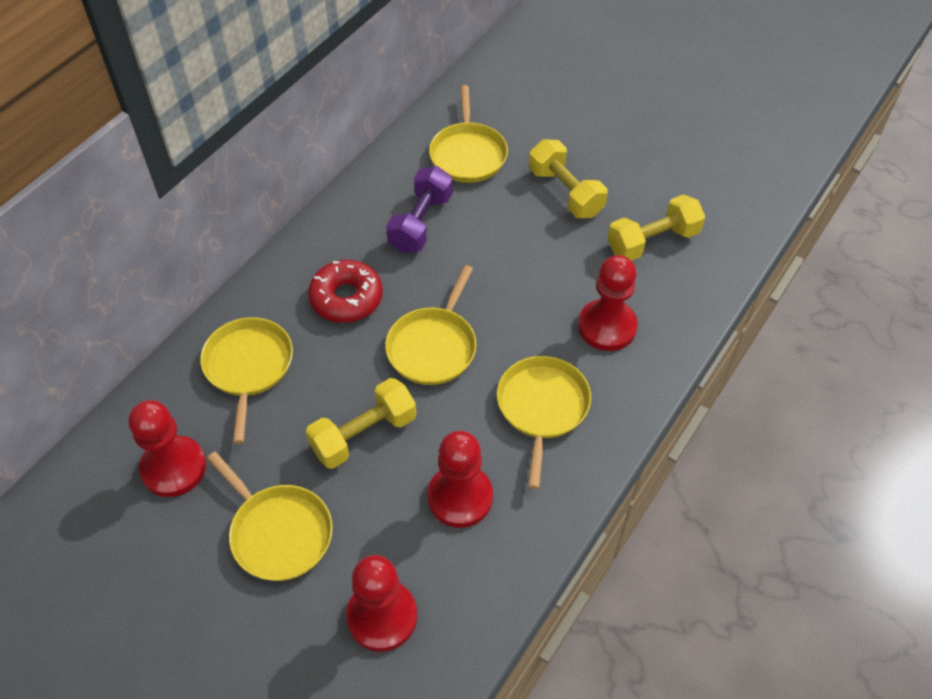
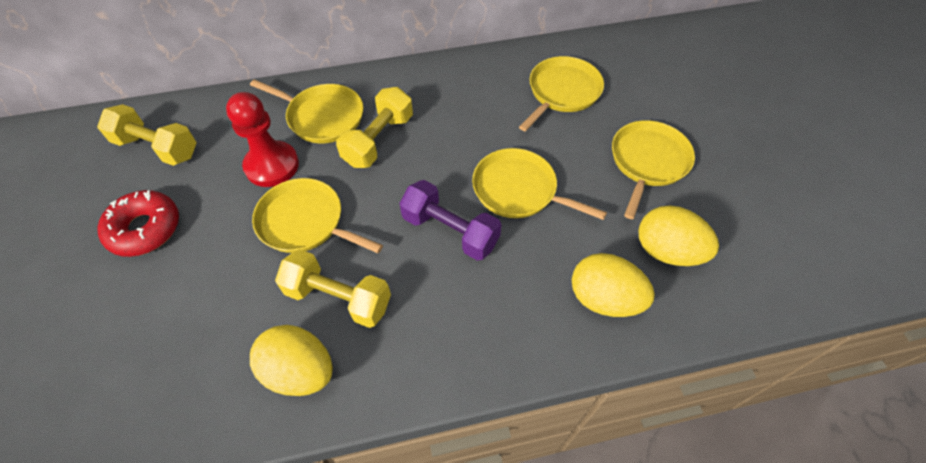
red pawn: 4 -> 1
yellow egg: 0 -> 3

